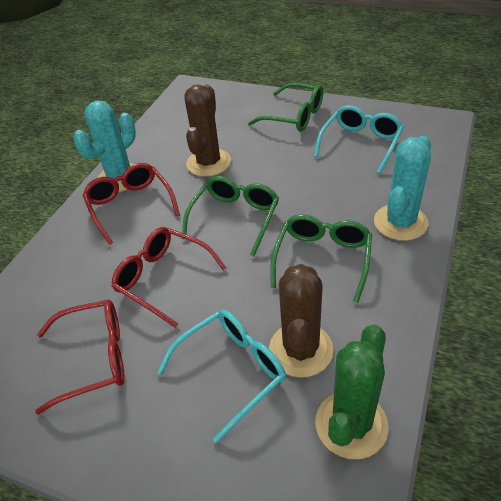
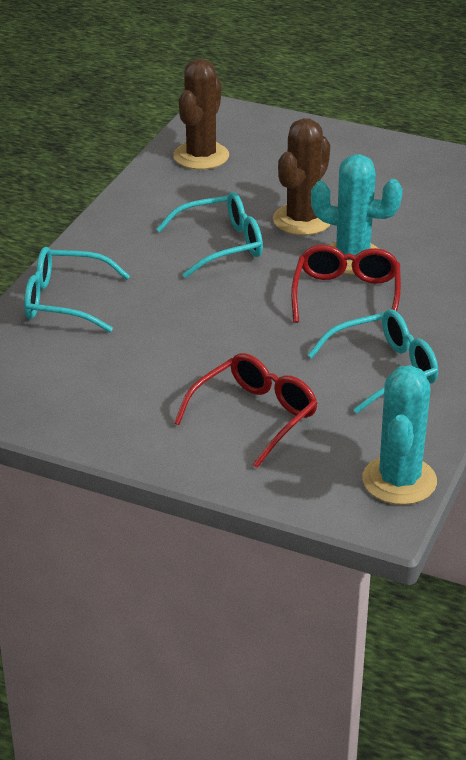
green cactus: 1 -> 0
green glasses: 3 -> 0
red glasses: 3 -> 2
turquoise glasses: 2 -> 3

